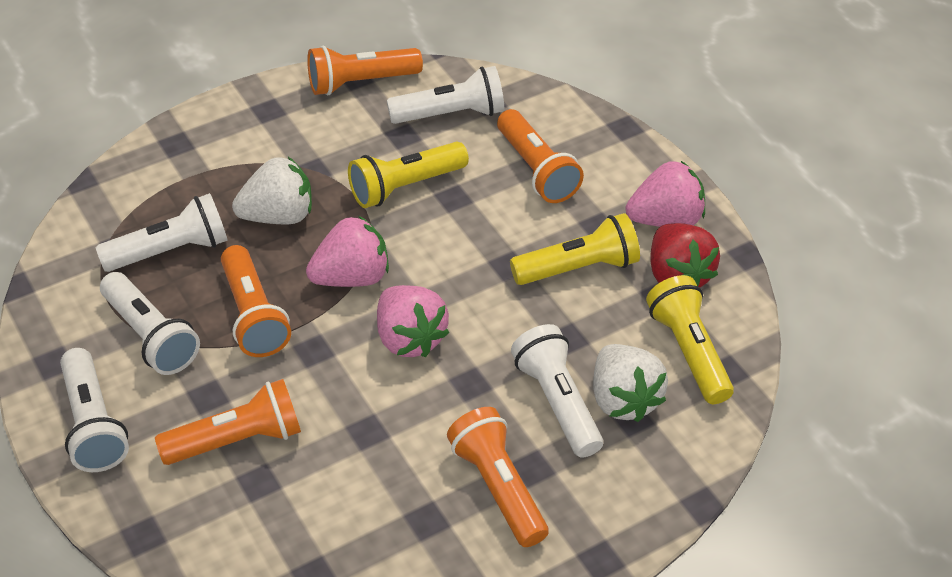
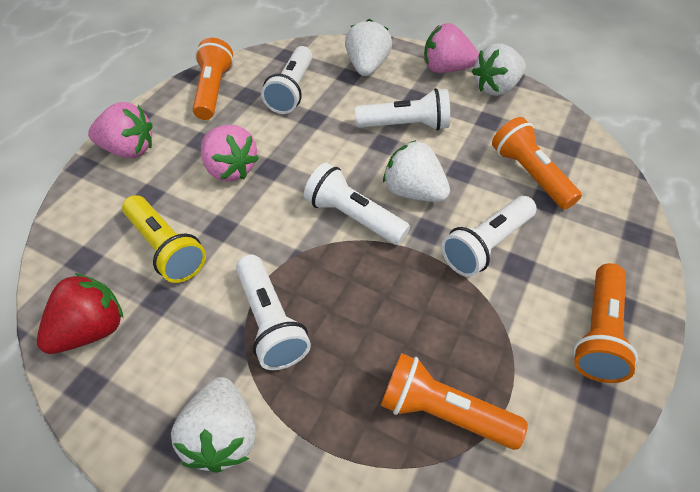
orange flashlight: 5 -> 4
white strawberry: 2 -> 4
yellow flashlight: 3 -> 1

